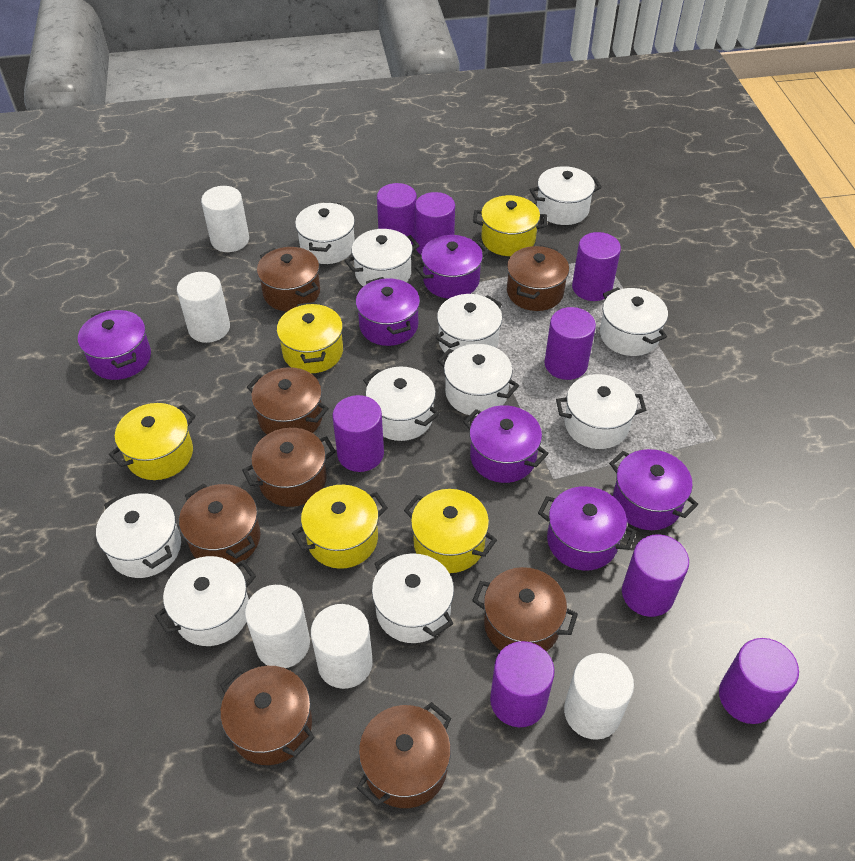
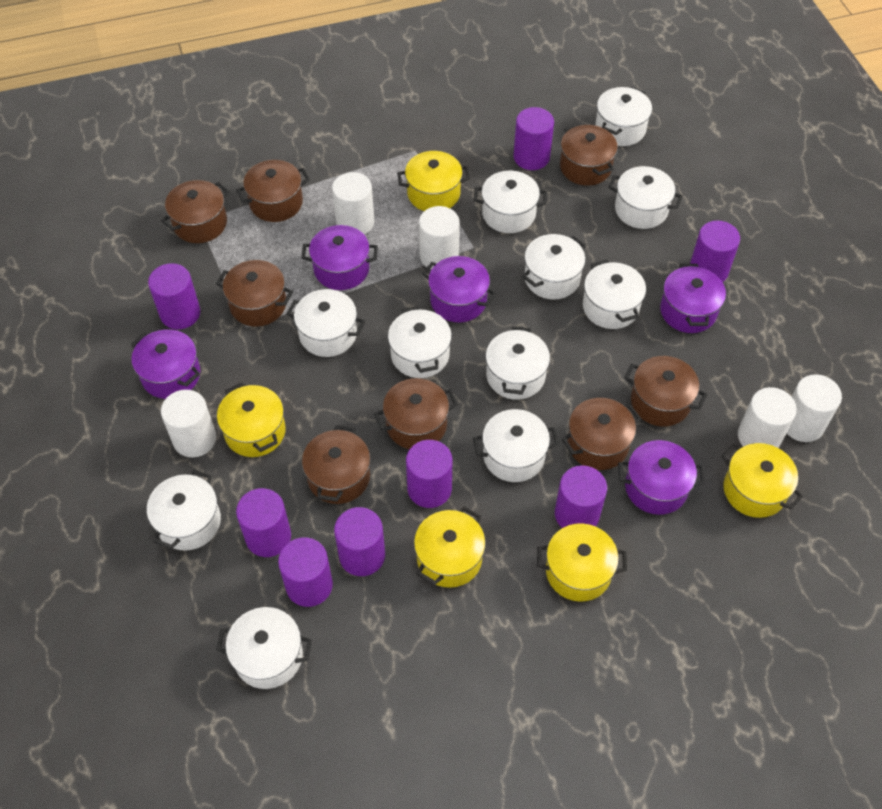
purple pot: 6 -> 5

